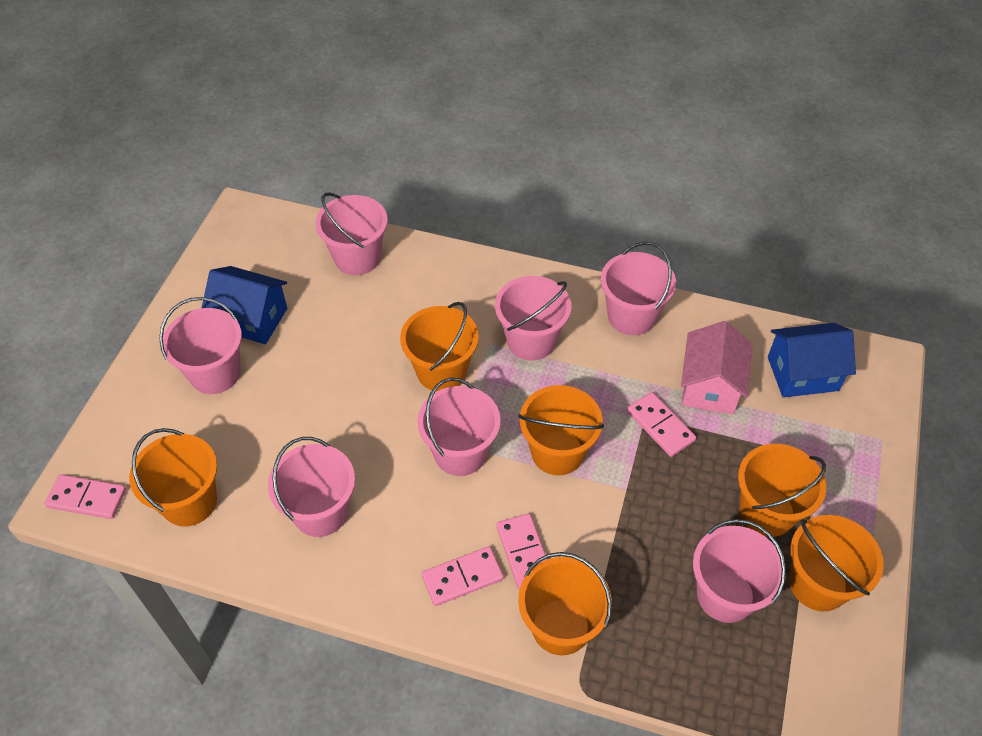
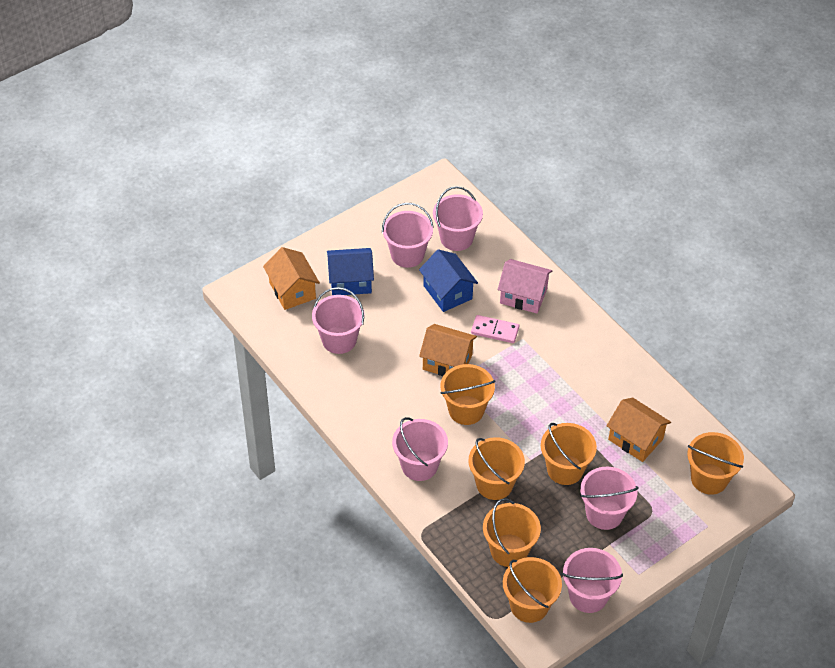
orange house: 0 -> 3
pink bucket: 7 -> 6
pink domino: 4 -> 1

